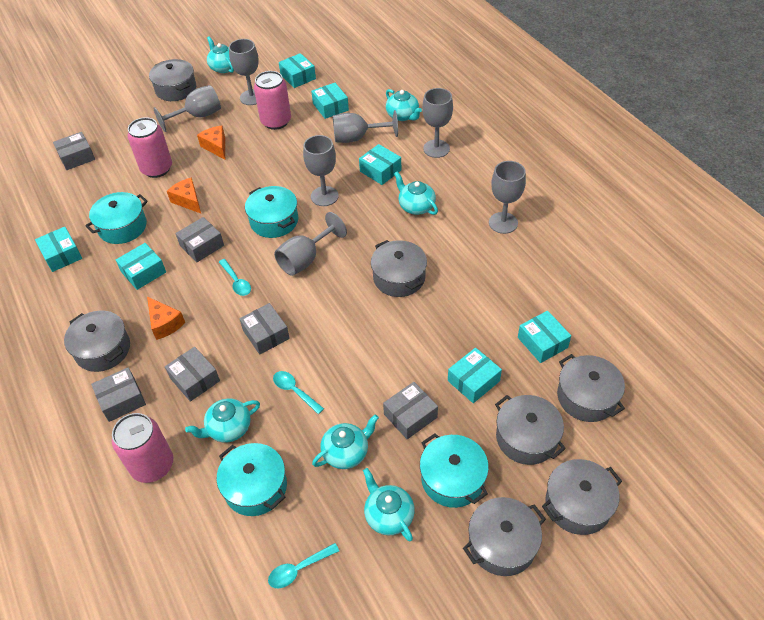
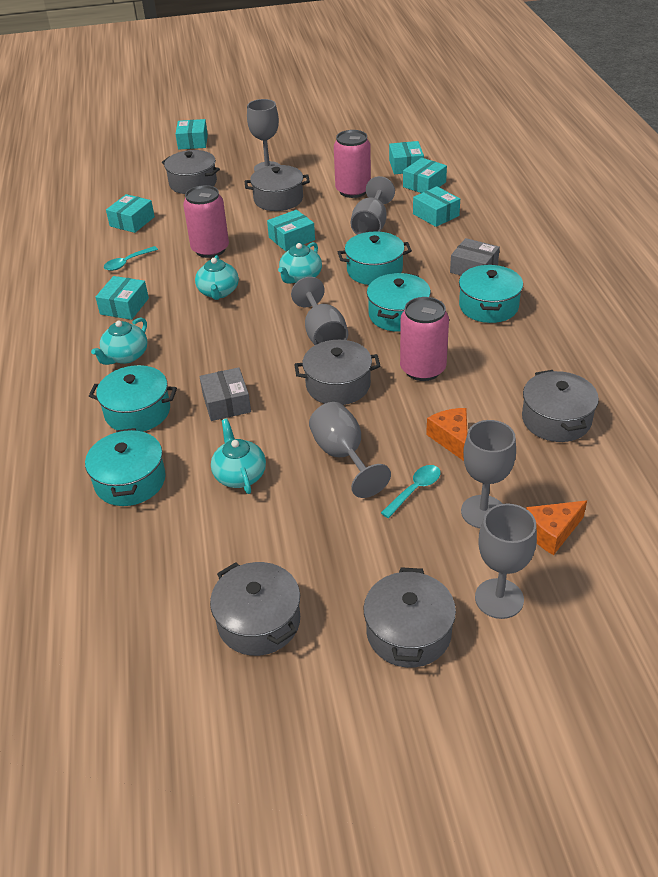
grey box: 6 -> 2
grey goblet: 7 -> 6
grey pot: 7 -> 6
orange cheese: 3 -> 2
turquoise pot: 4 -> 5
turquoise spoon: 3 -> 2
turquoise teapot: 6 -> 4

